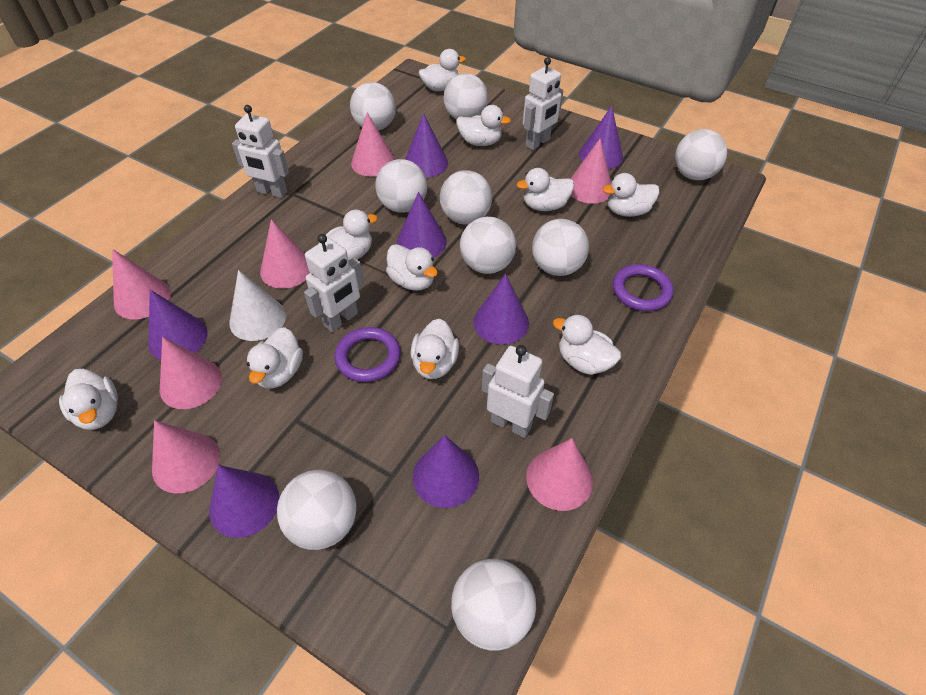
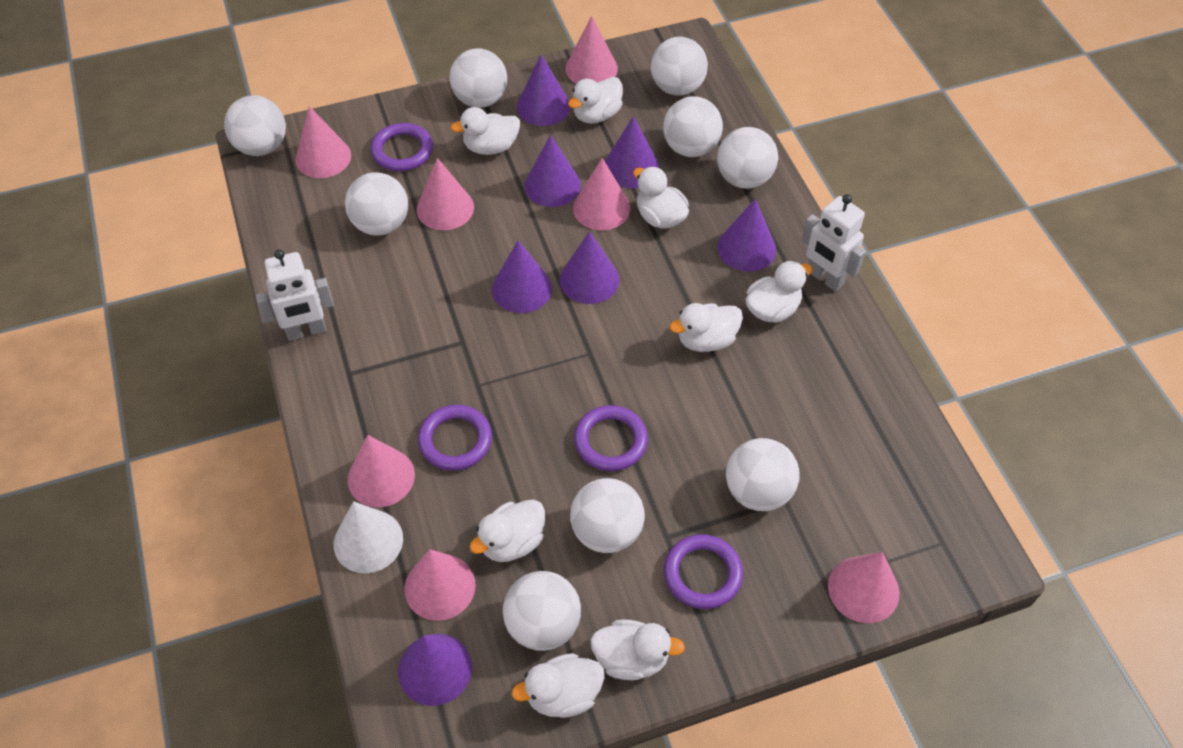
purple ring: 2 -> 4
white duck: 10 -> 8
white robot: 4 -> 2

